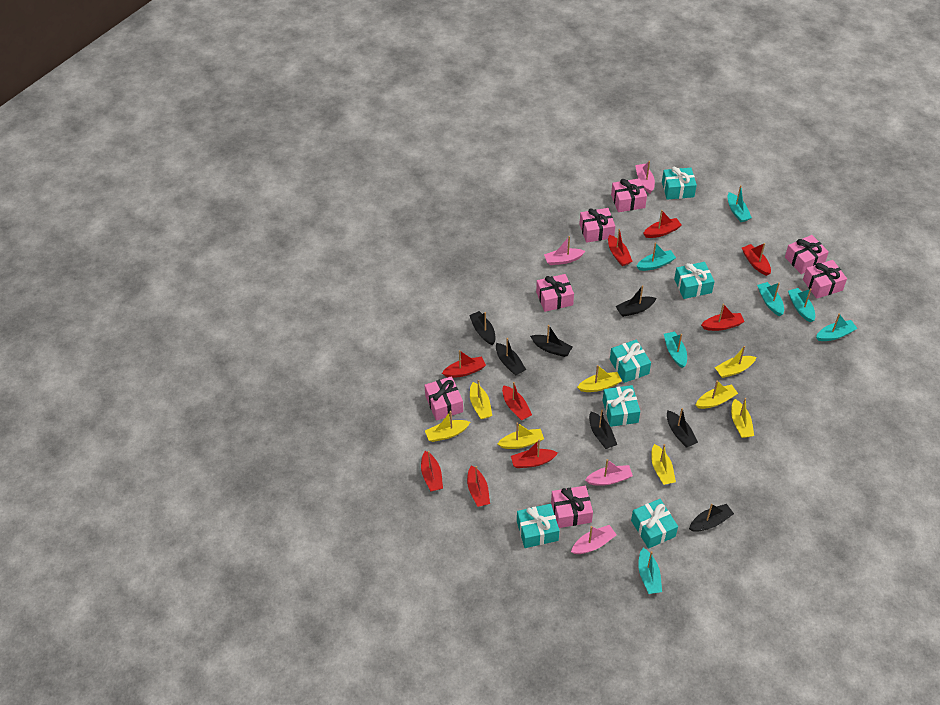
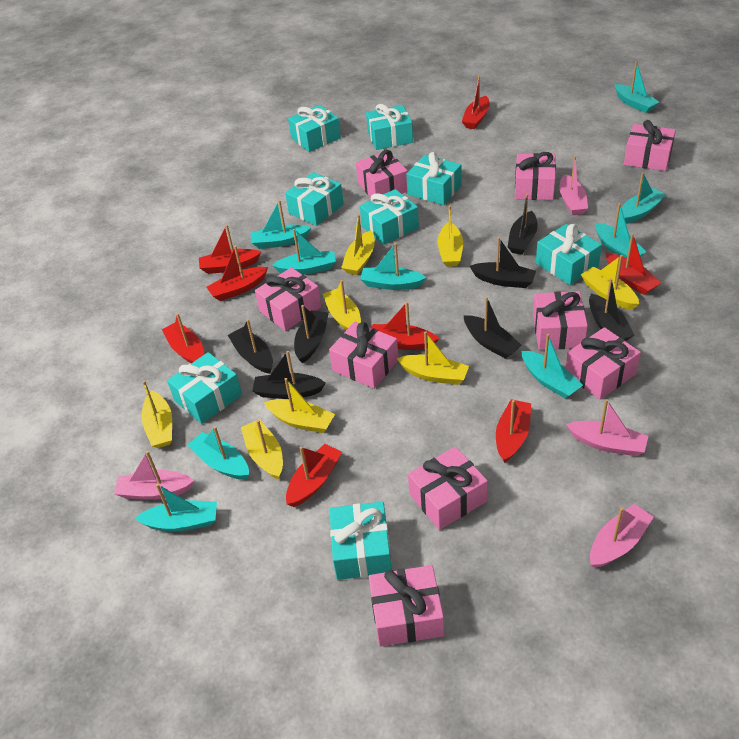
pink gift: 7 -> 9
red boat: 9 -> 8
turquoise boat: 7 -> 9
turquoise gift: 6 -> 8

